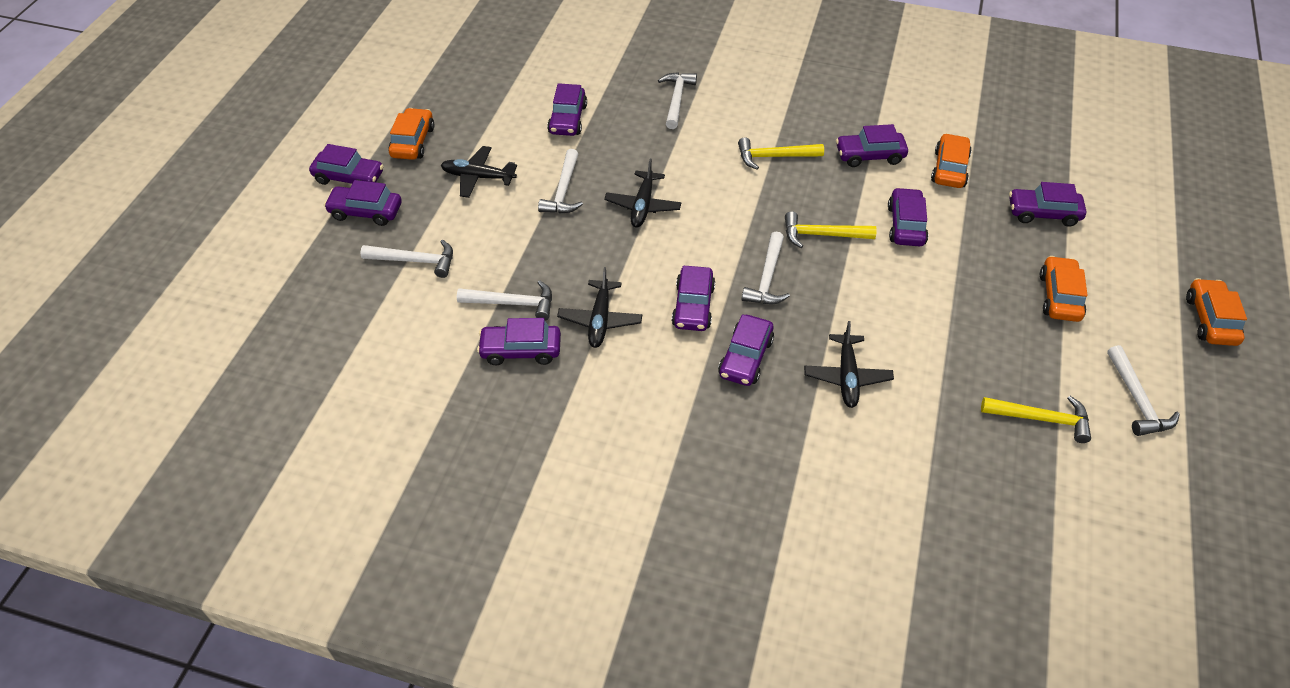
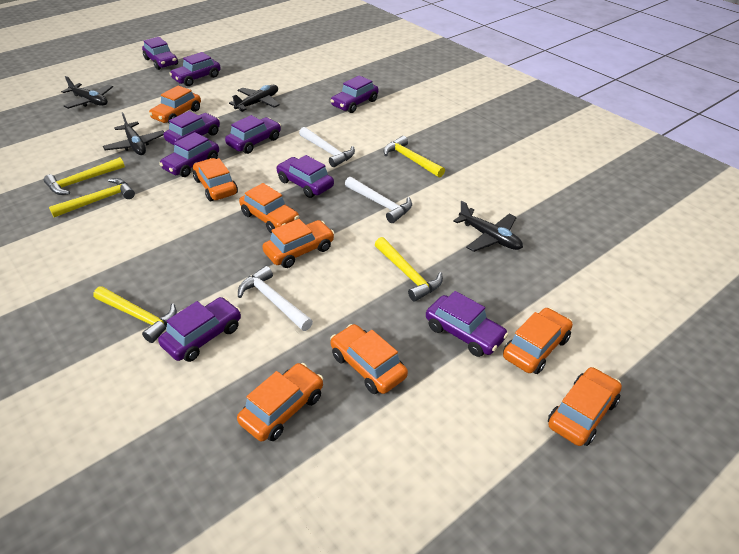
orange car: 4 -> 8
white hammer: 6 -> 3
yellow hammer: 3 -> 5

